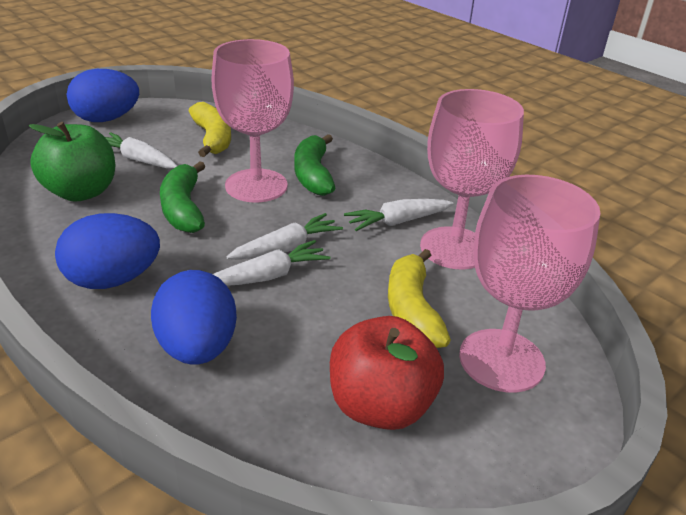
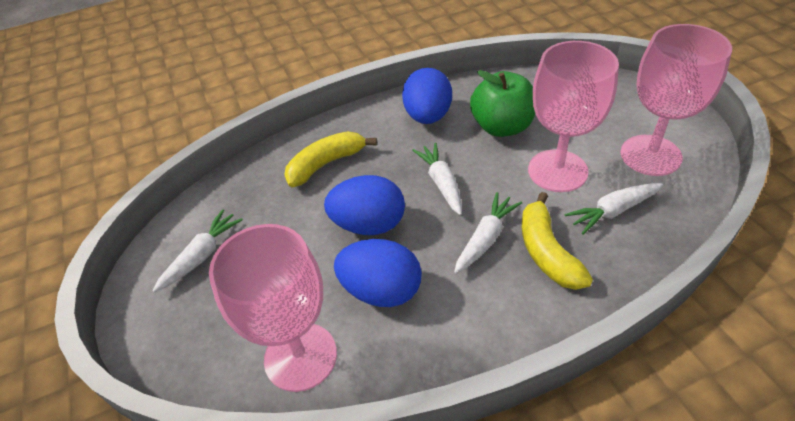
green banana: 2 -> 0
red apple: 1 -> 0

